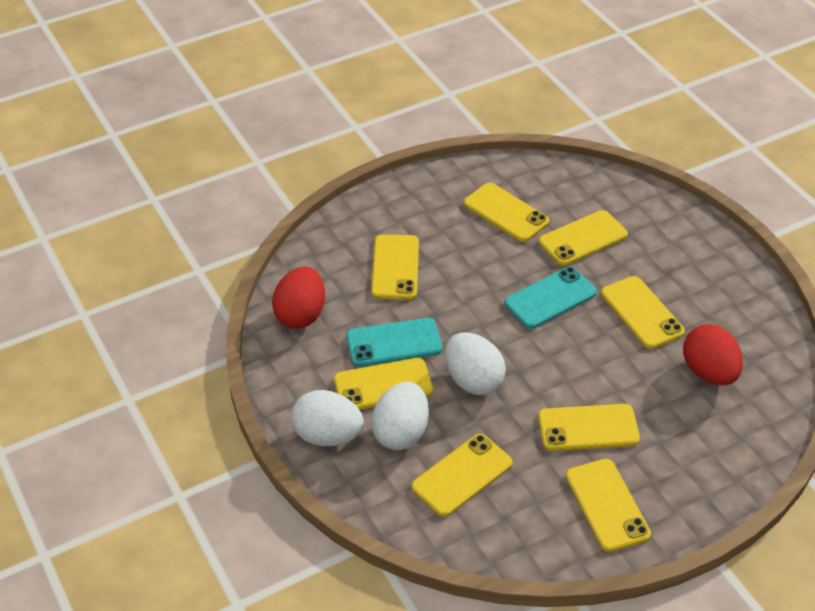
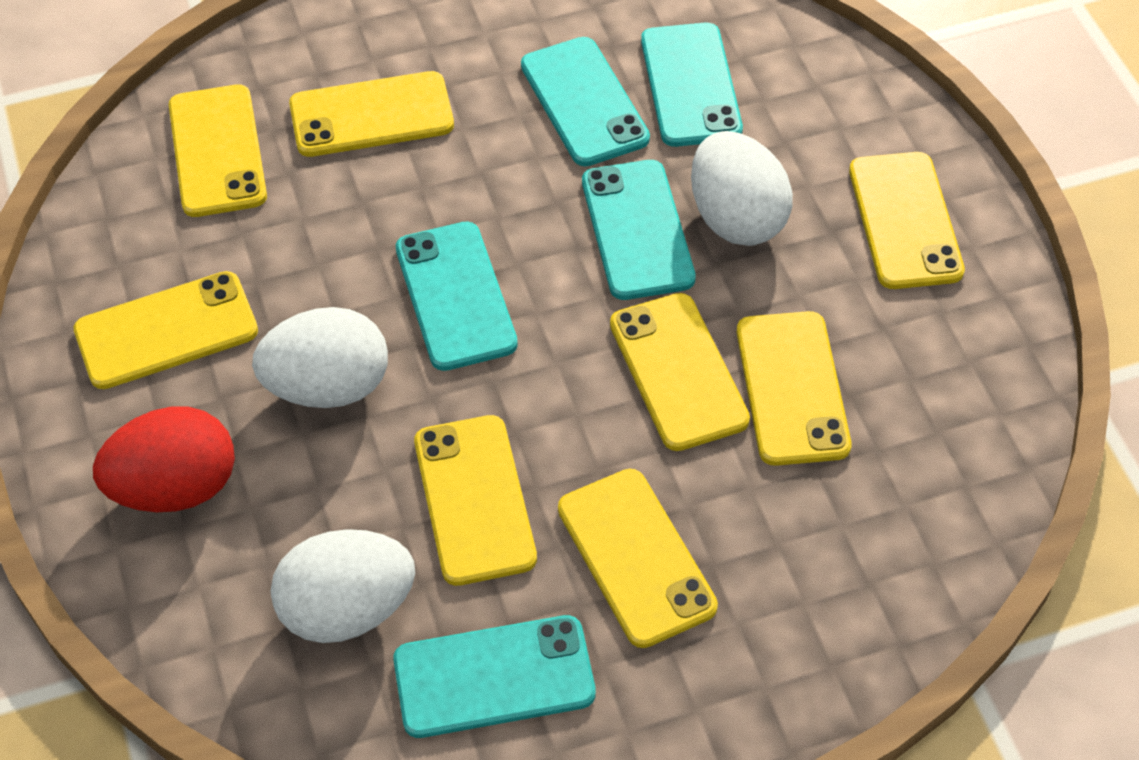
red egg: 2 -> 1
turquoise phone: 2 -> 5

